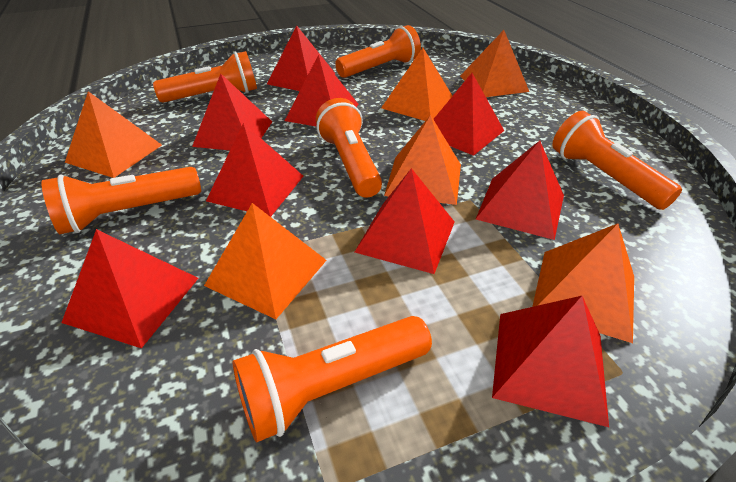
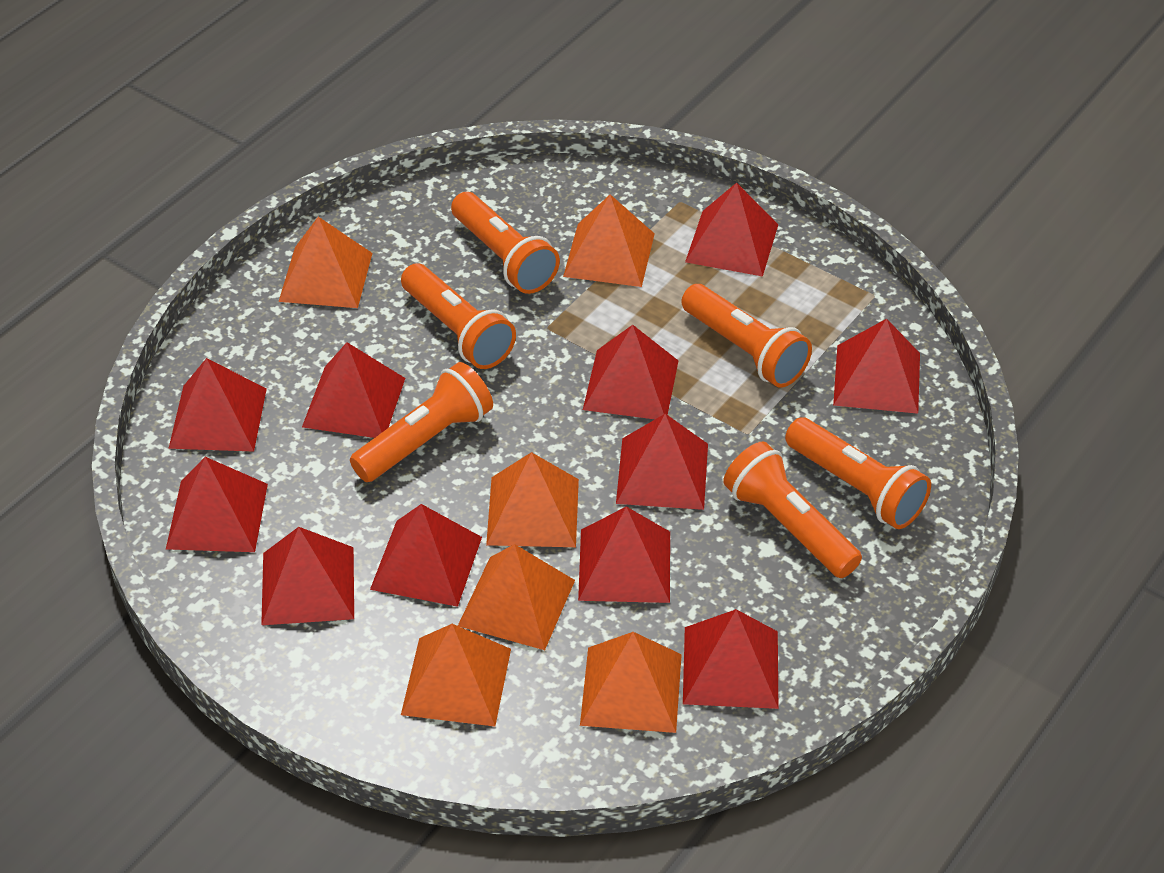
red pyramid: 9 -> 11

